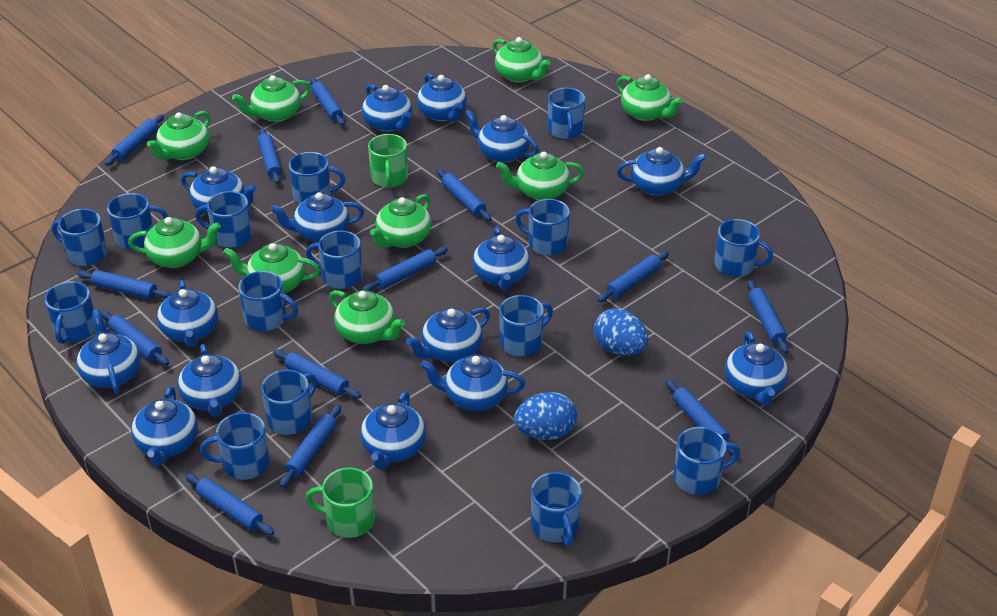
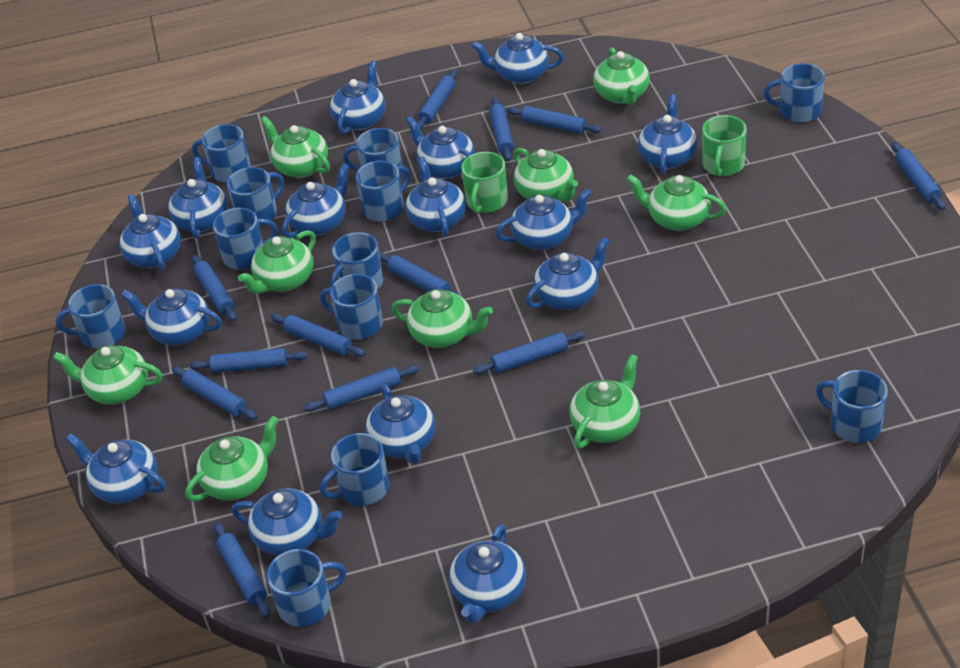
blue egg: 2 -> 0
blue mug: 15 -> 12
blue rolling pin: 13 -> 12

